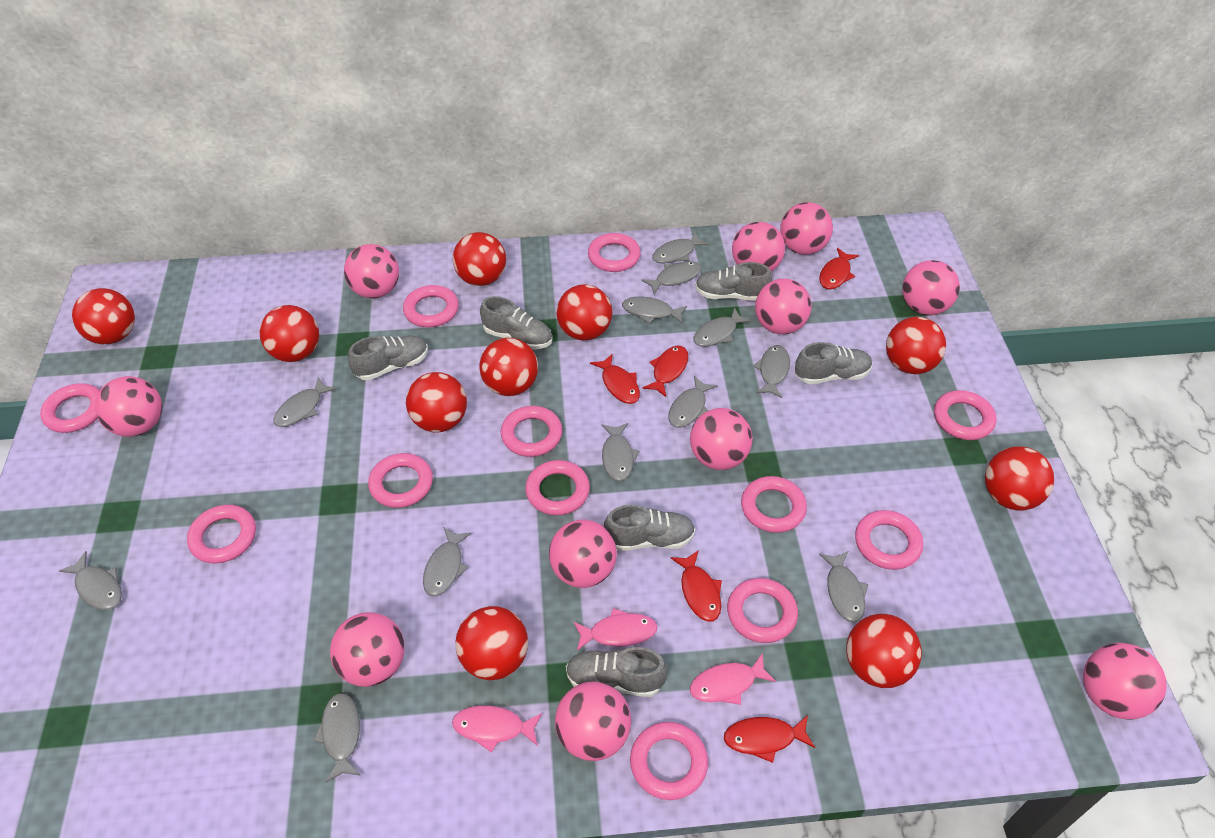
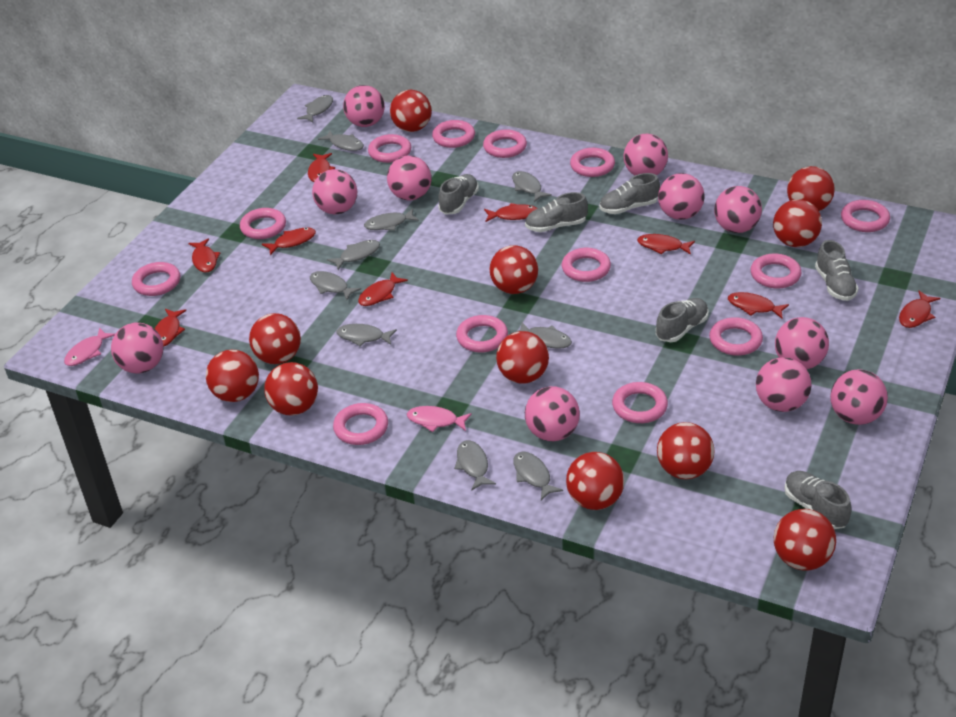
grey fish: 12 -> 10
pink fish: 3 -> 2
pink ring: 12 -> 13
red ball: 10 -> 11
red fish: 5 -> 9

